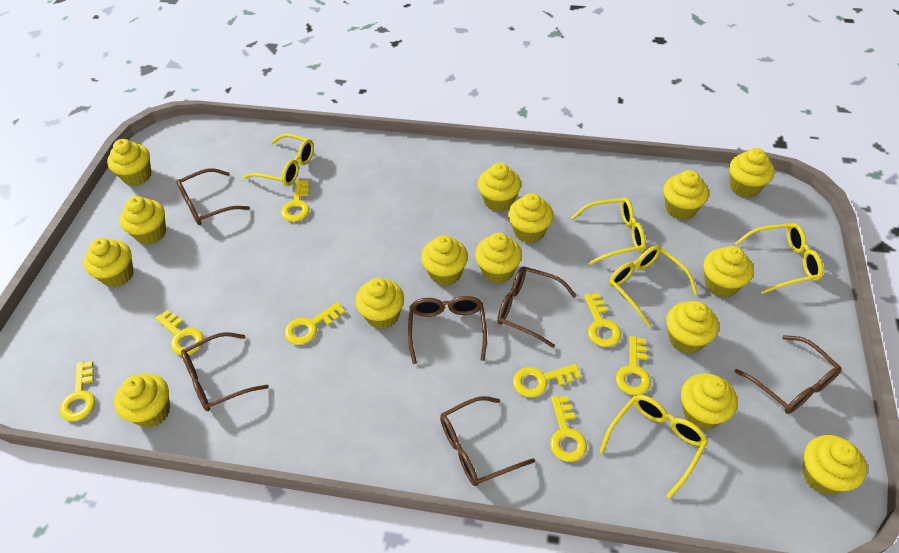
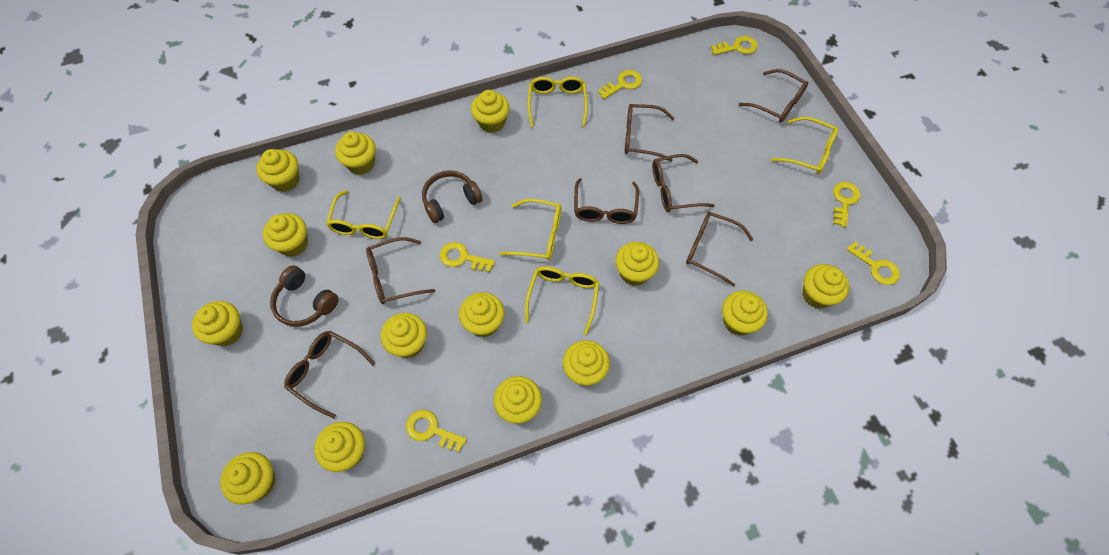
brown glasses: 6 -> 7
brown headphones: 0 -> 2
yellow cupcake: 15 -> 14
yellow key: 8 -> 6

